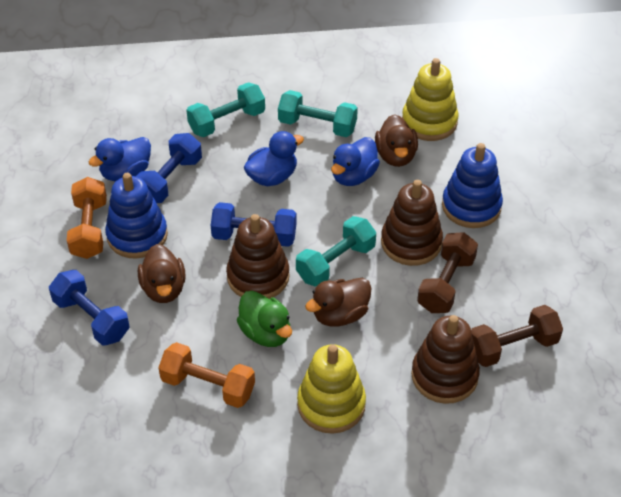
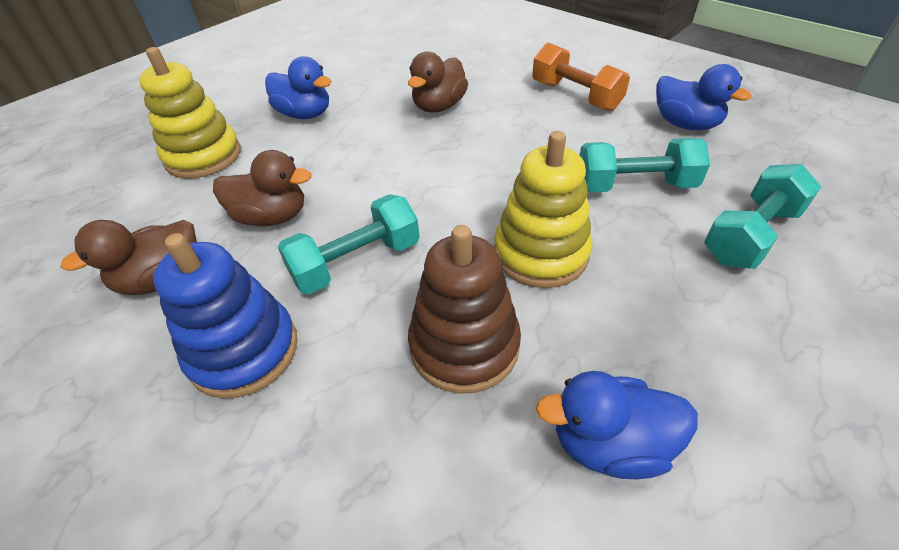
blue dumbbell: 3 -> 0
blue stacking toy: 2 -> 1
brown dumbbell: 2 -> 0
brown stacking toy: 3 -> 1
green duck: 1 -> 0
orange dumbbell: 2 -> 1

